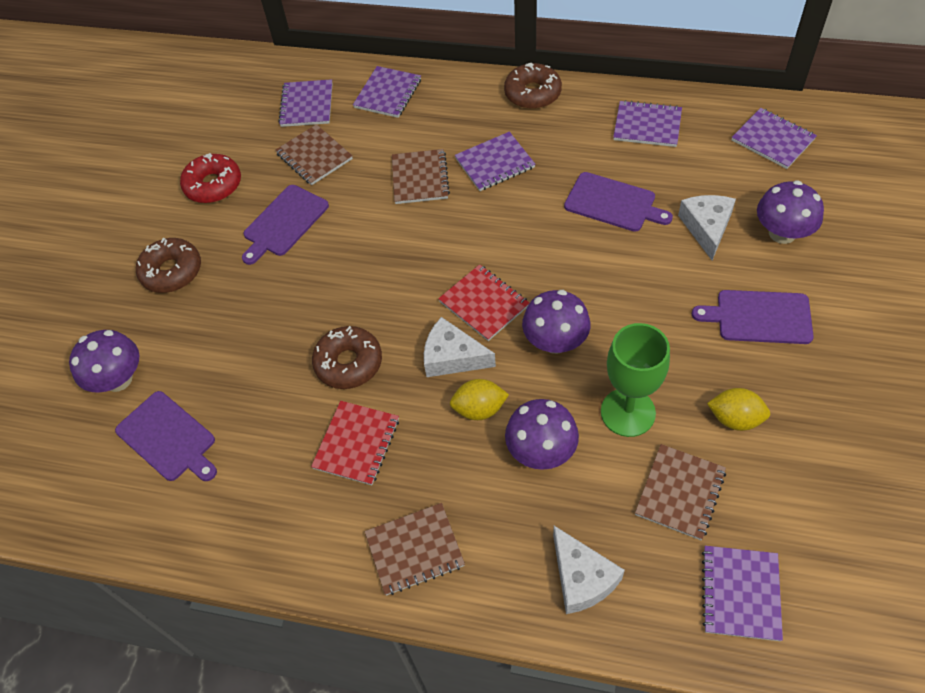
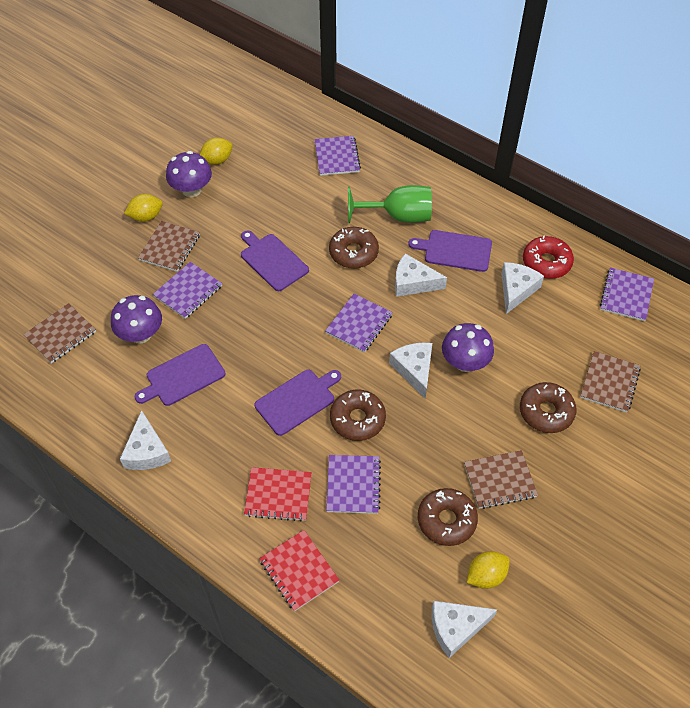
brown donut: 3 -> 4
purple mushroom: 4 -> 3
purple notebook: 6 -> 5
white cheese: 3 -> 5
yellow lemon: 2 -> 3

